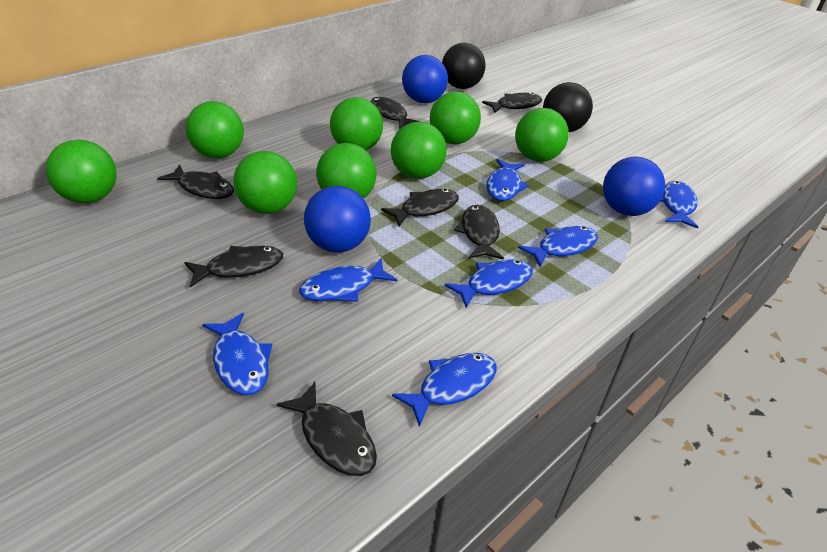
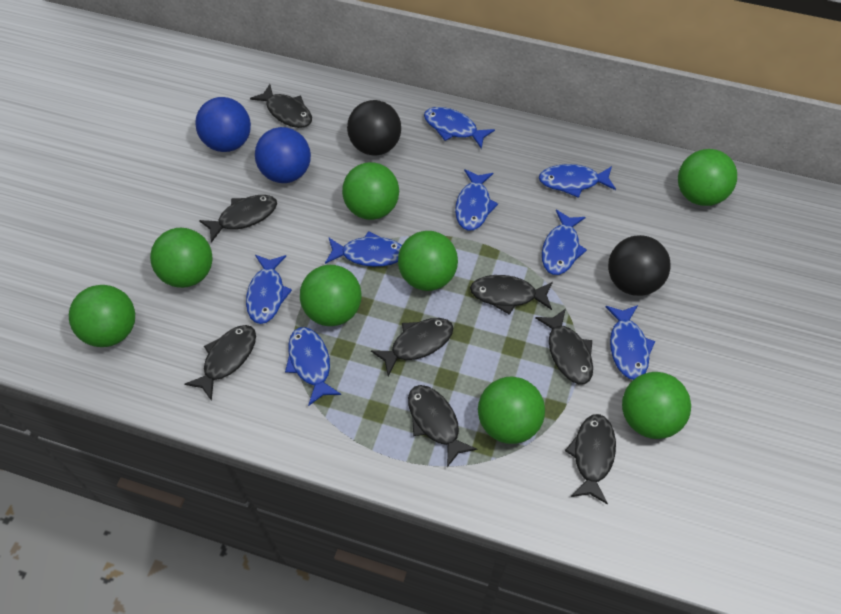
black fish: 7 -> 8
blue ball: 3 -> 2
blue fish: 7 -> 8

